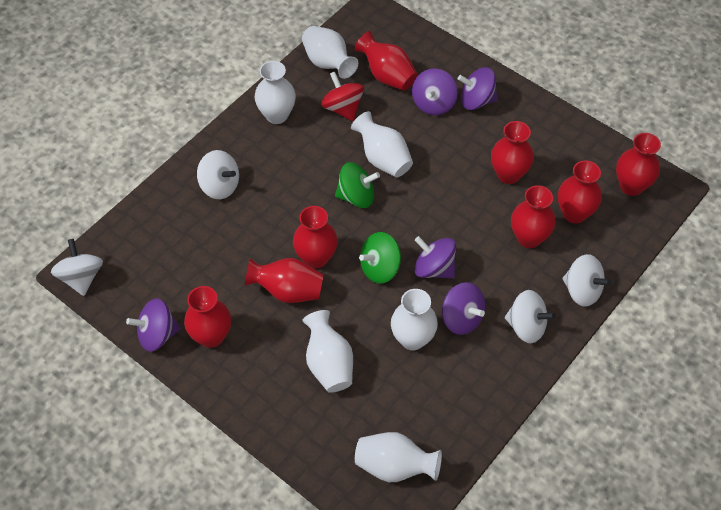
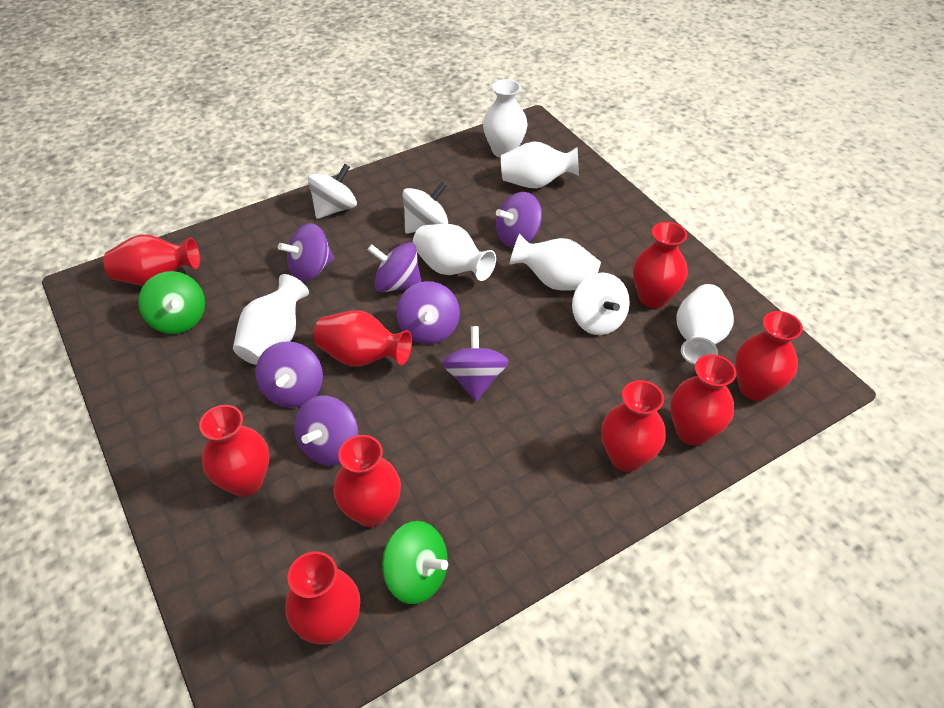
purple spinning top: 5 -> 7
red spinning top: 1 -> 0
red vase: 8 -> 9
white spinning top: 4 -> 3

